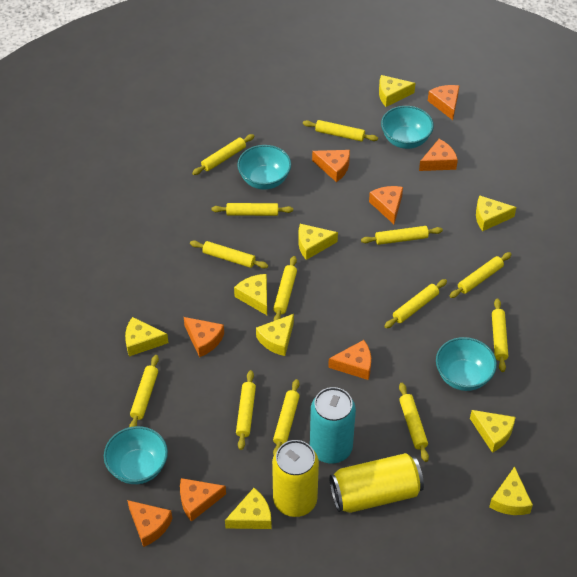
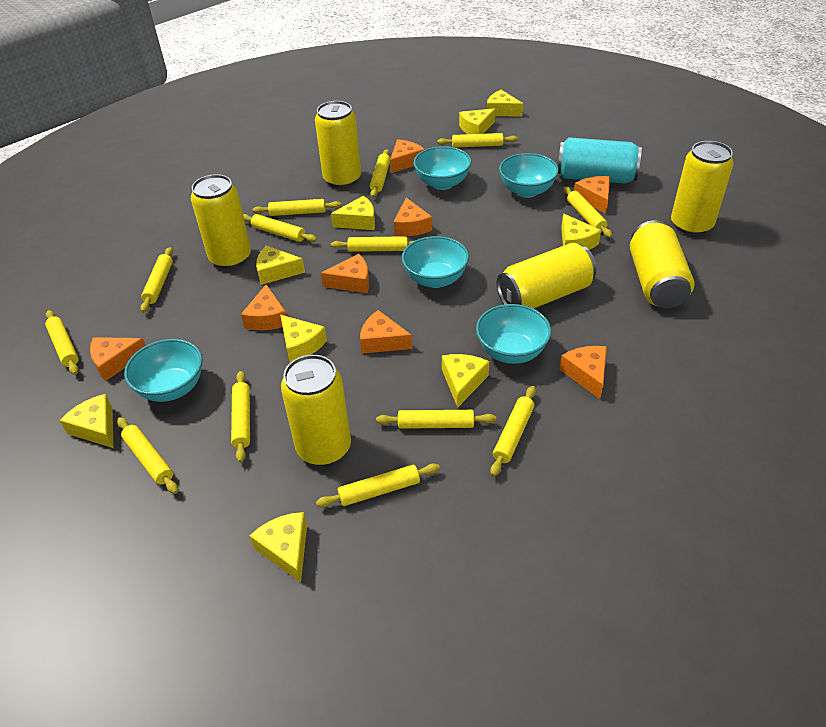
turquoise bowl: 4 -> 5
yellow can: 2 -> 6

